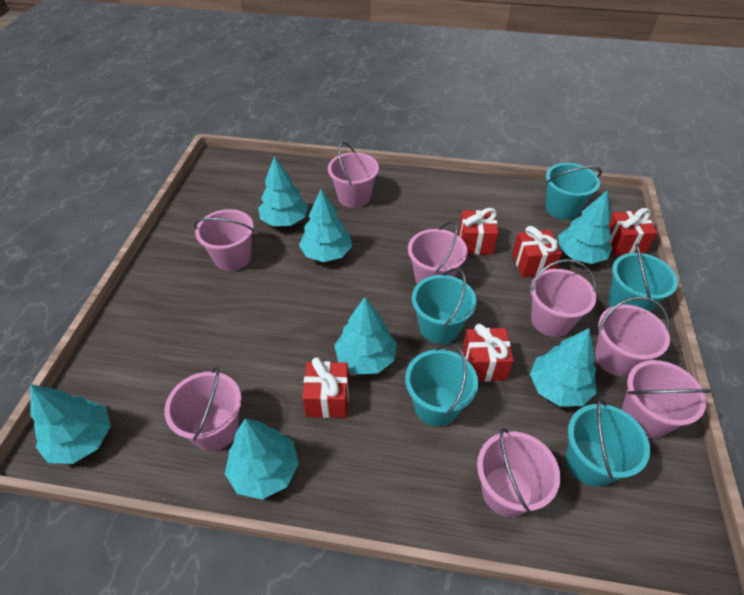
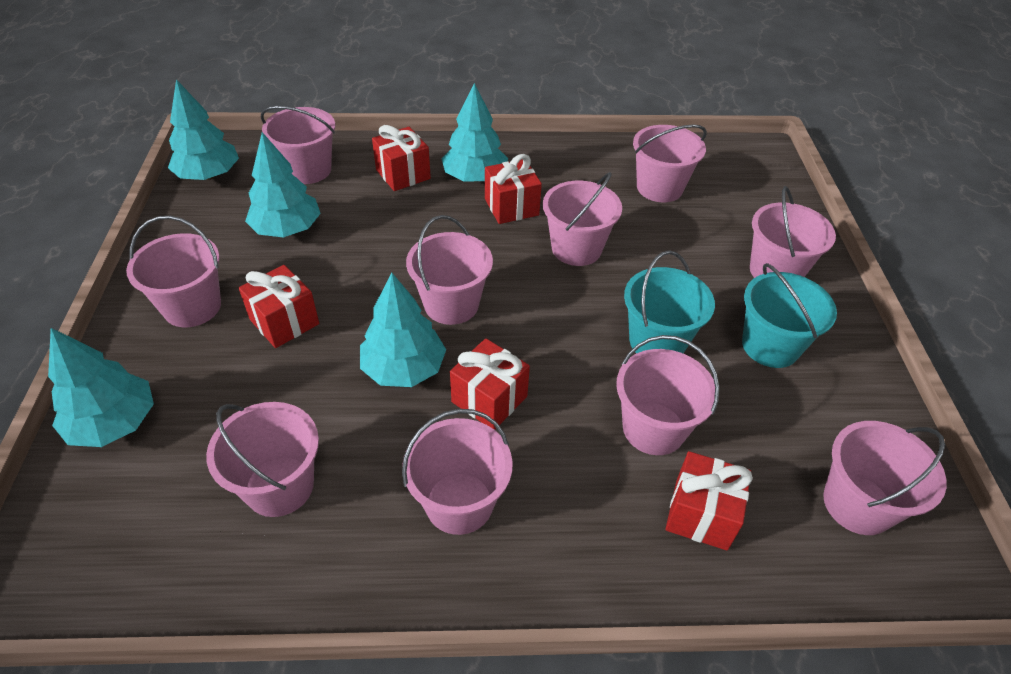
pink bucket: 8 -> 10
turquoise bucket: 5 -> 2
turquoise tree: 7 -> 5

